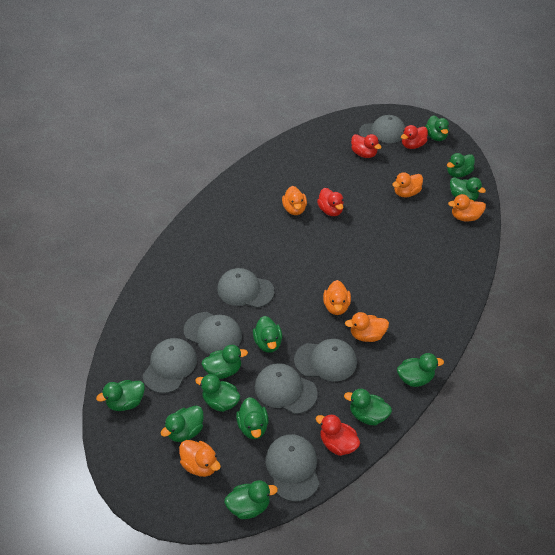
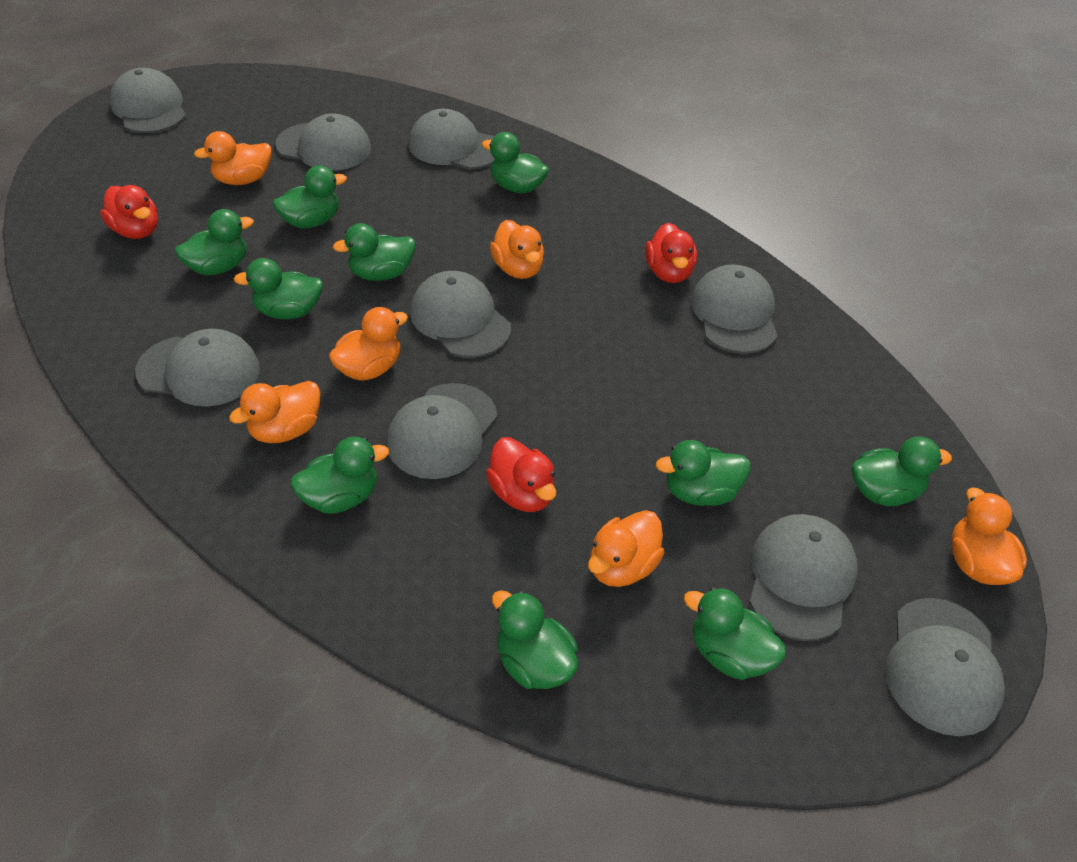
green duck: 12 -> 10
grey cap: 7 -> 9
red duck: 4 -> 3

